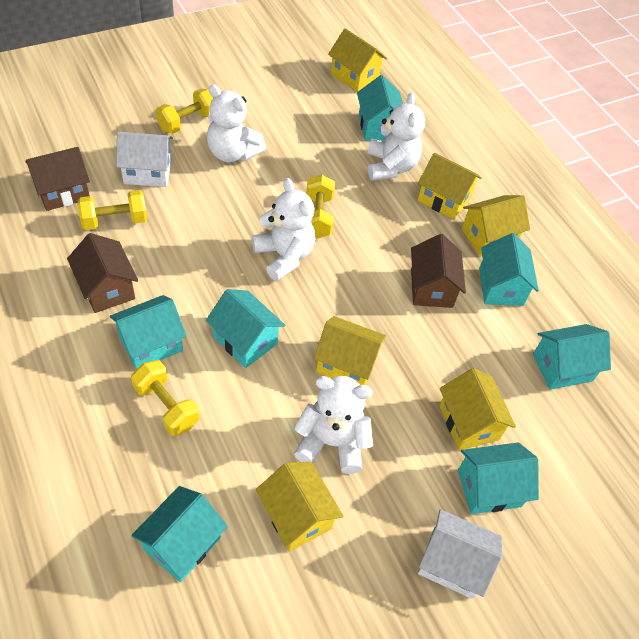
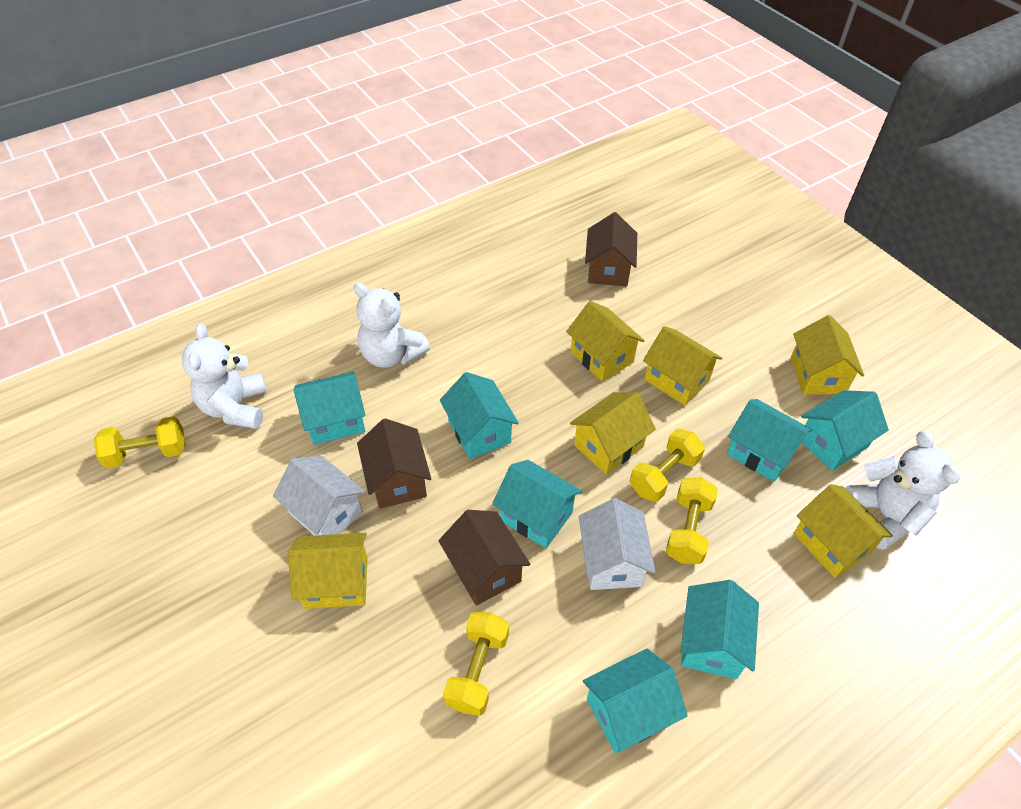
white teddy bear: 4 -> 3

